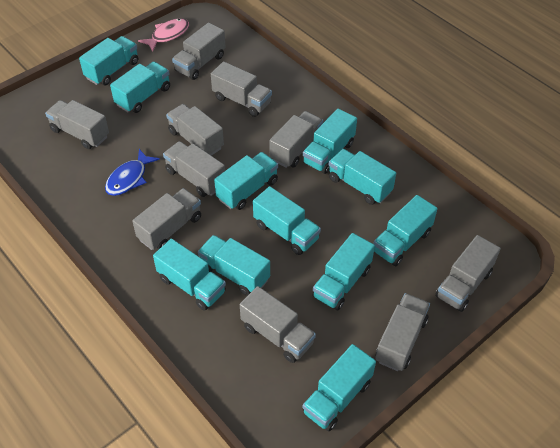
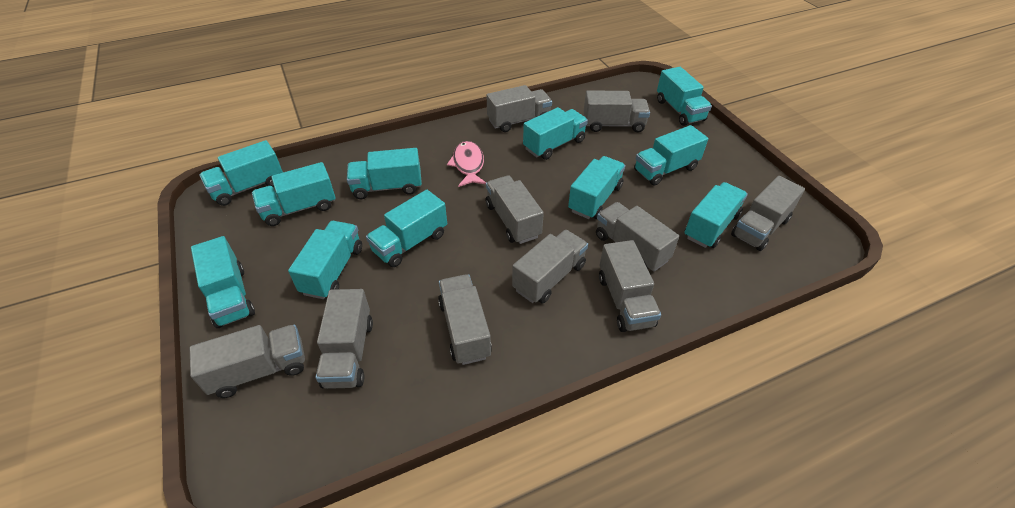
blue fish: 1 -> 0

